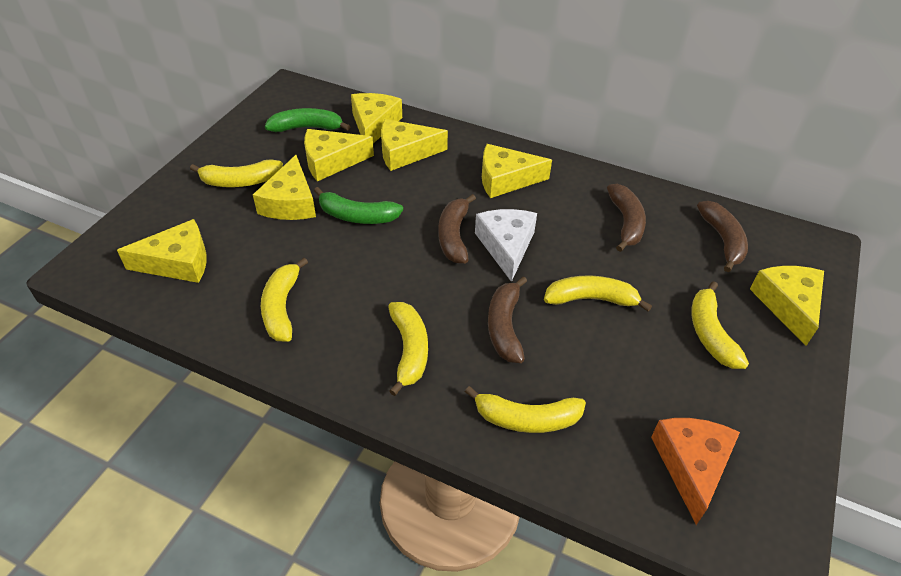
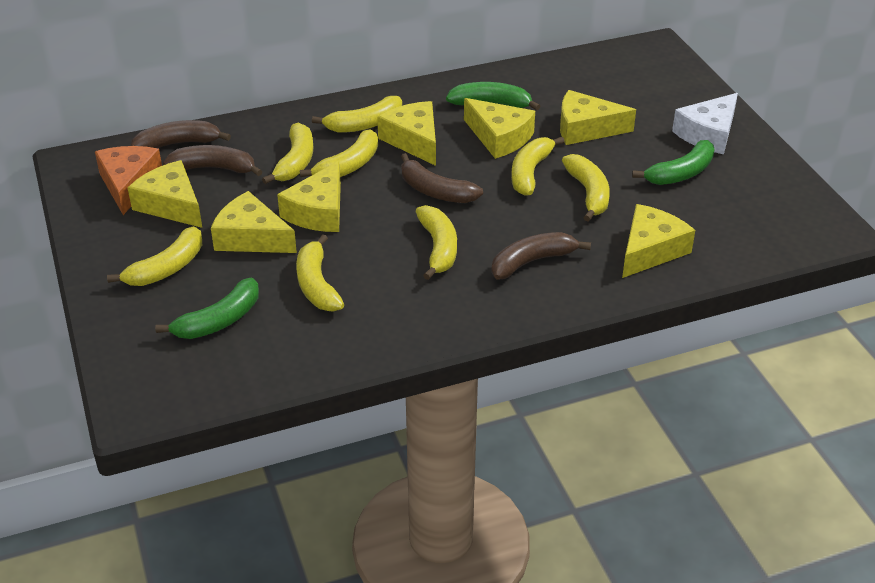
green banana: 2 -> 3
yellow banana: 6 -> 8

